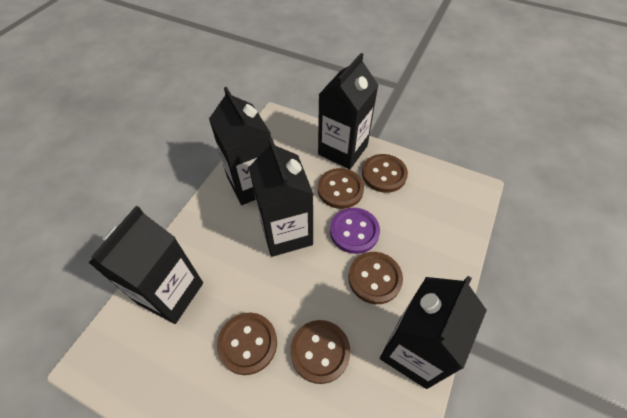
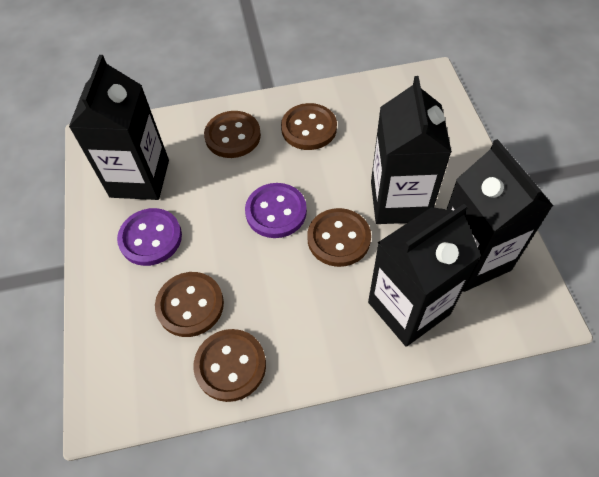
black carton: 5 -> 4
purple button: 1 -> 2

